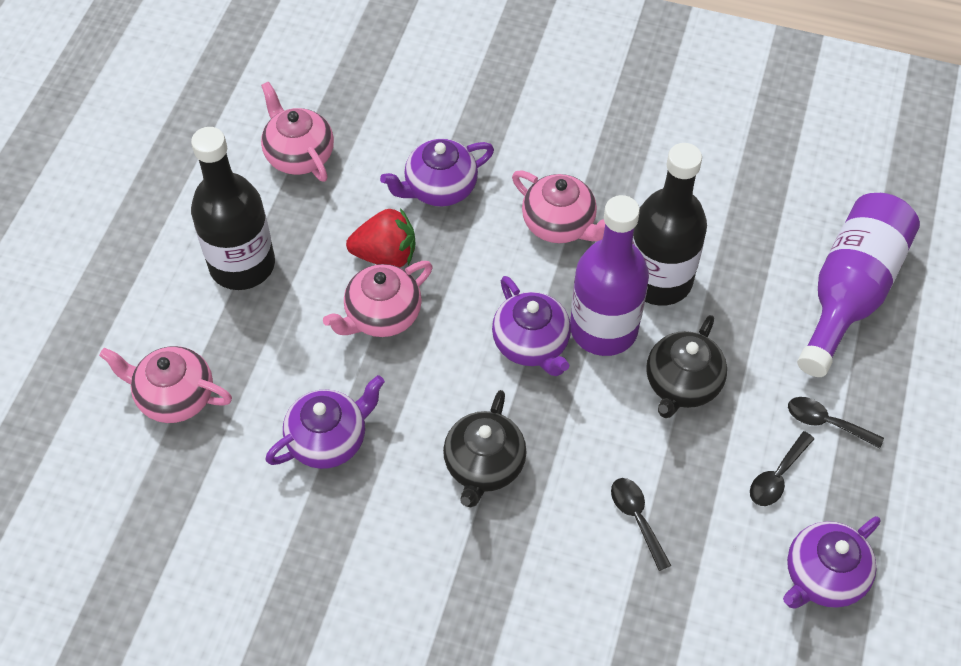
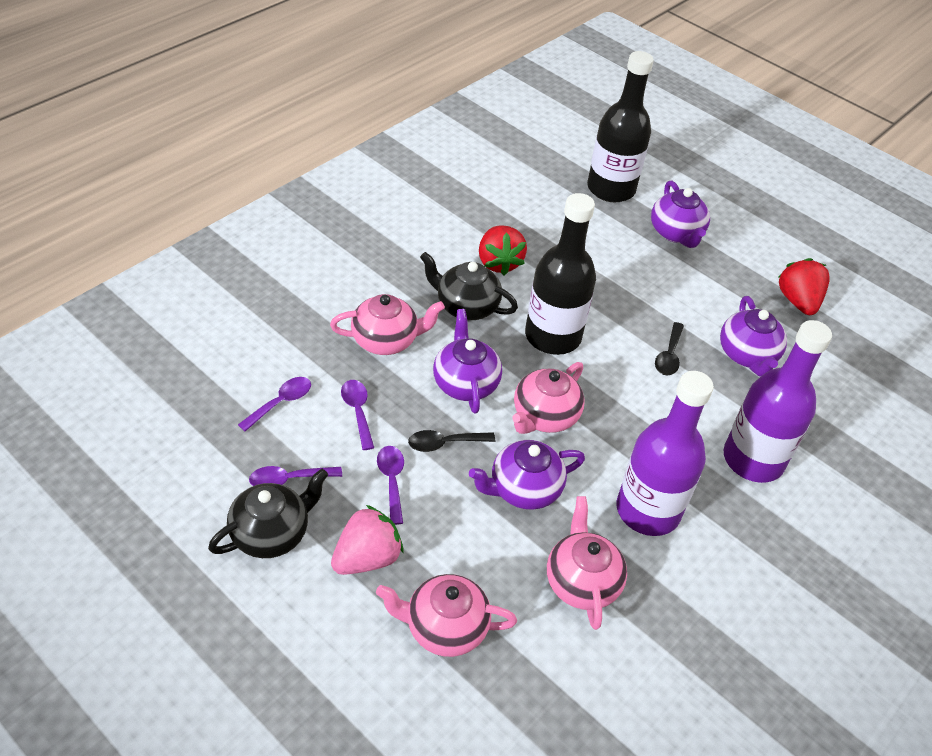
black spoon: 3 -> 2
pink strawberry: 0 -> 1
purple spoon: 0 -> 4
red strawberry: 1 -> 2

